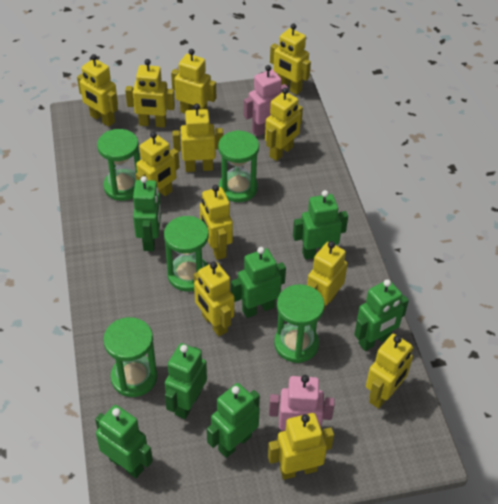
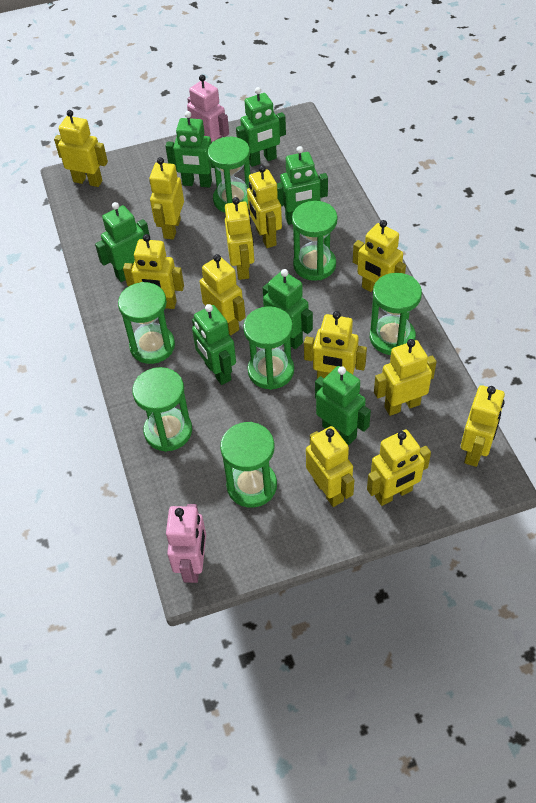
green hourglass: 5 -> 7

